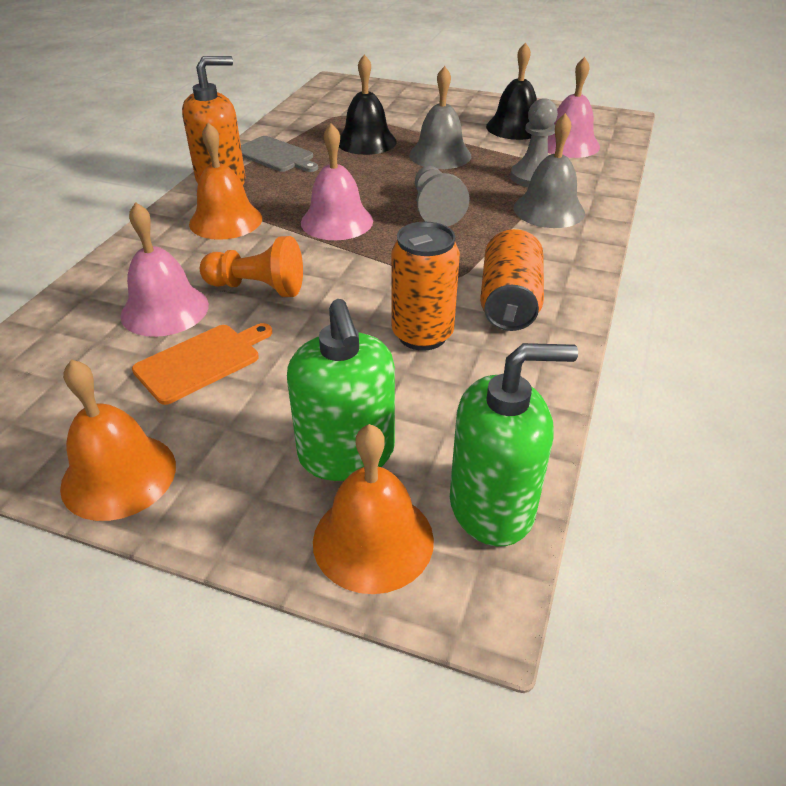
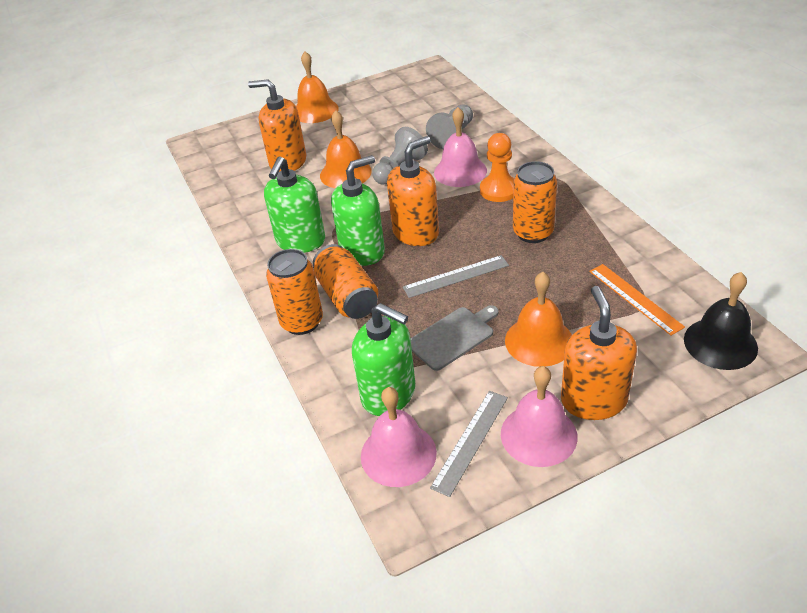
black bell: 2 -> 1
green soap dispenser: 2 -> 3
grey bell: 2 -> 0
grey ruler: 0 -> 2
orange can: 2 -> 3
orange cutting board: 1 -> 0
orange ruler: 0 -> 1
orange soap dispenser: 1 -> 3

